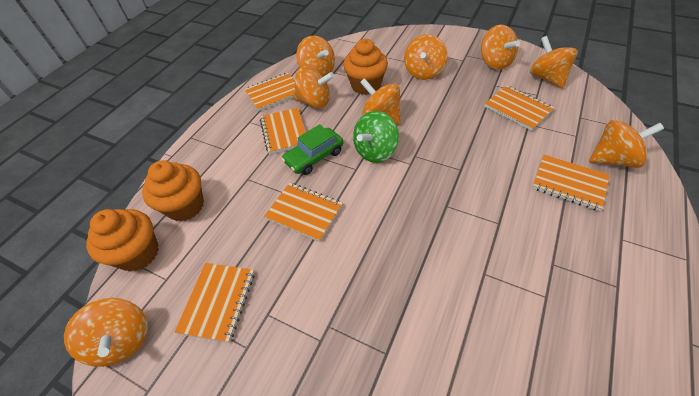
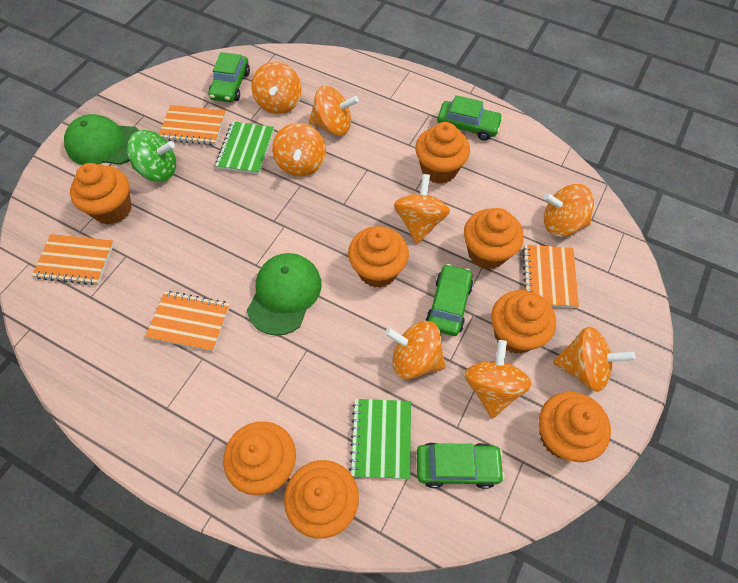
green cap: 0 -> 2
green car: 1 -> 4
green notebook: 0 -> 2
orange cupcake: 3 -> 8
orange notebook: 6 -> 4

